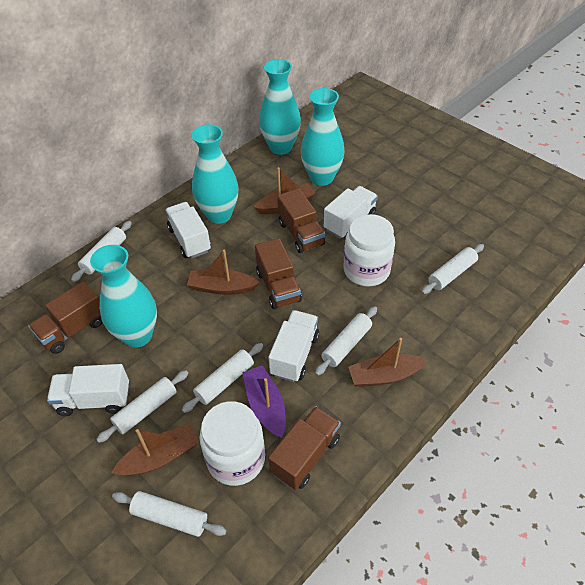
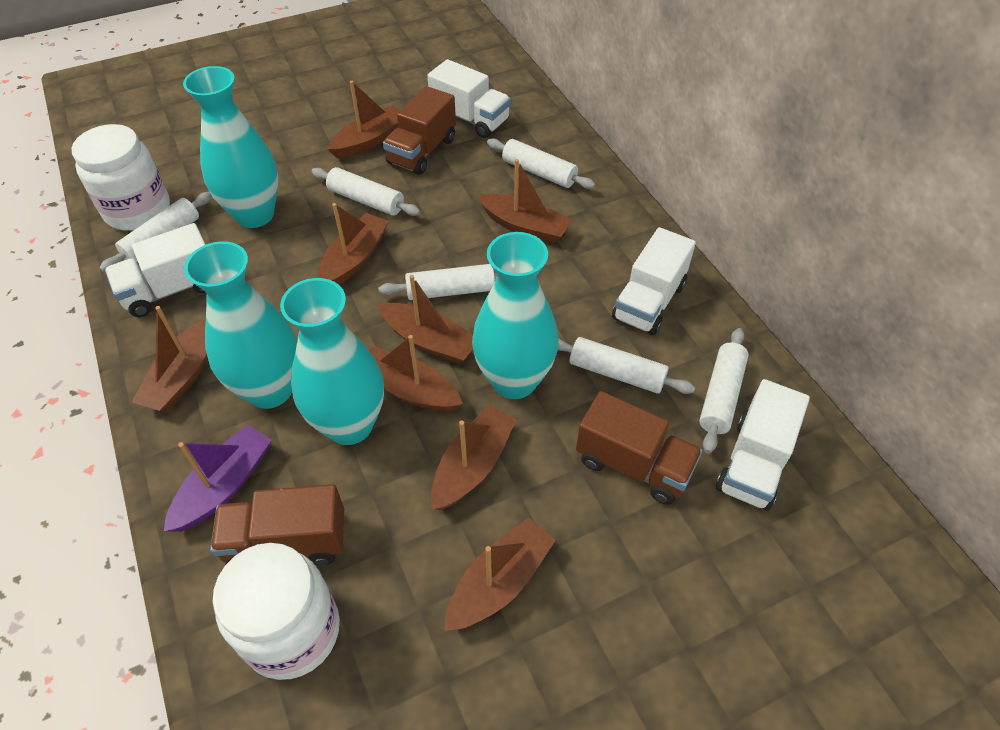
brown boat: 4 -> 8
brown truck: 4 -> 3

